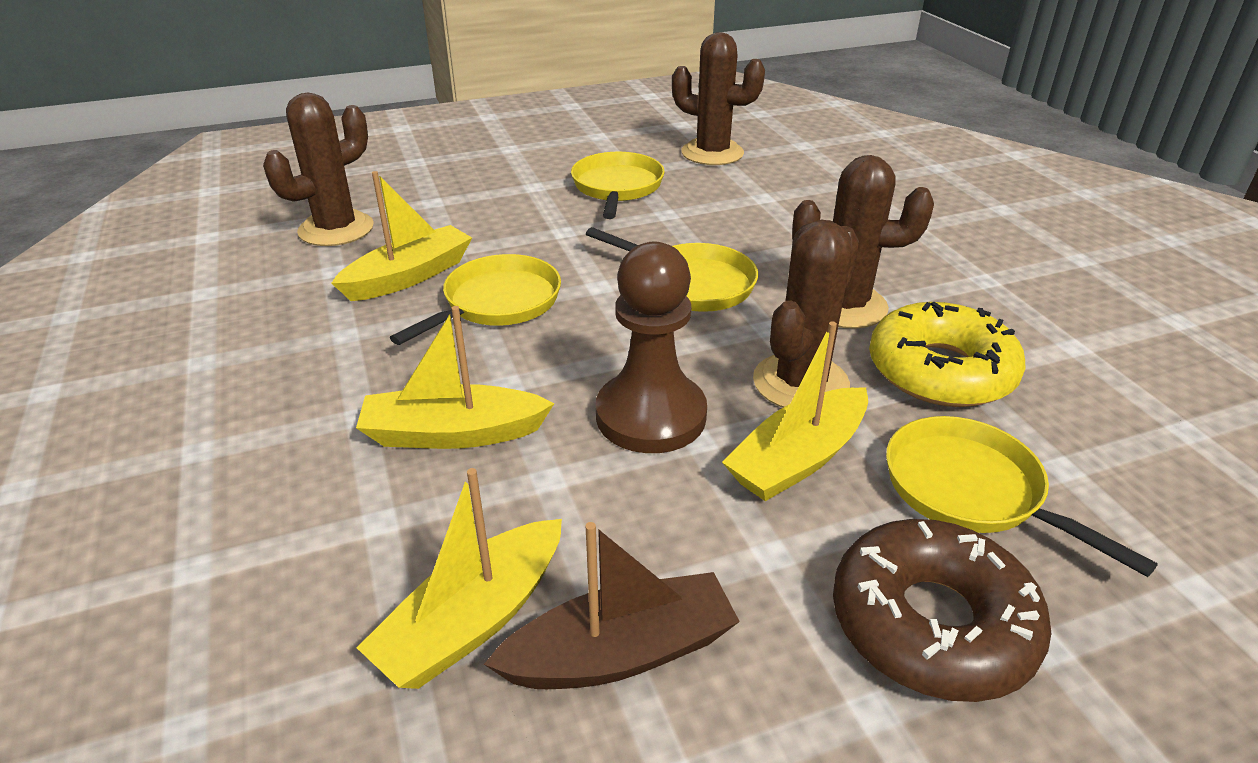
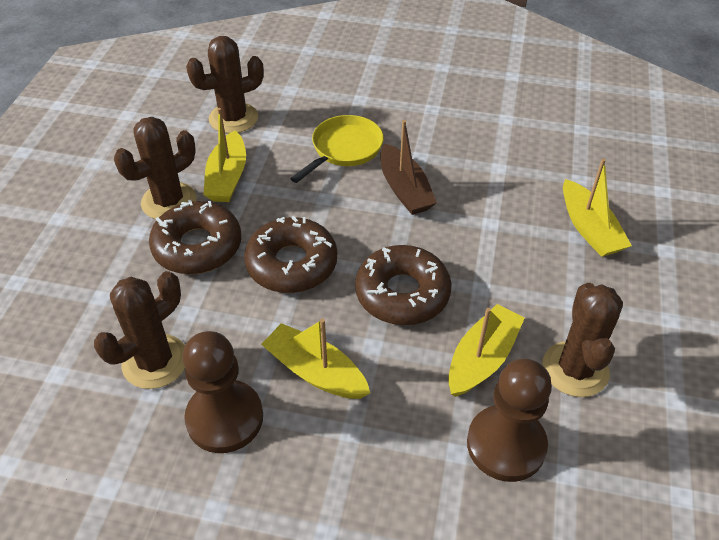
brown donut: 1 -> 3
brown pawn: 1 -> 2
yellow donut: 1 -> 0
yellow pan: 4 -> 1

